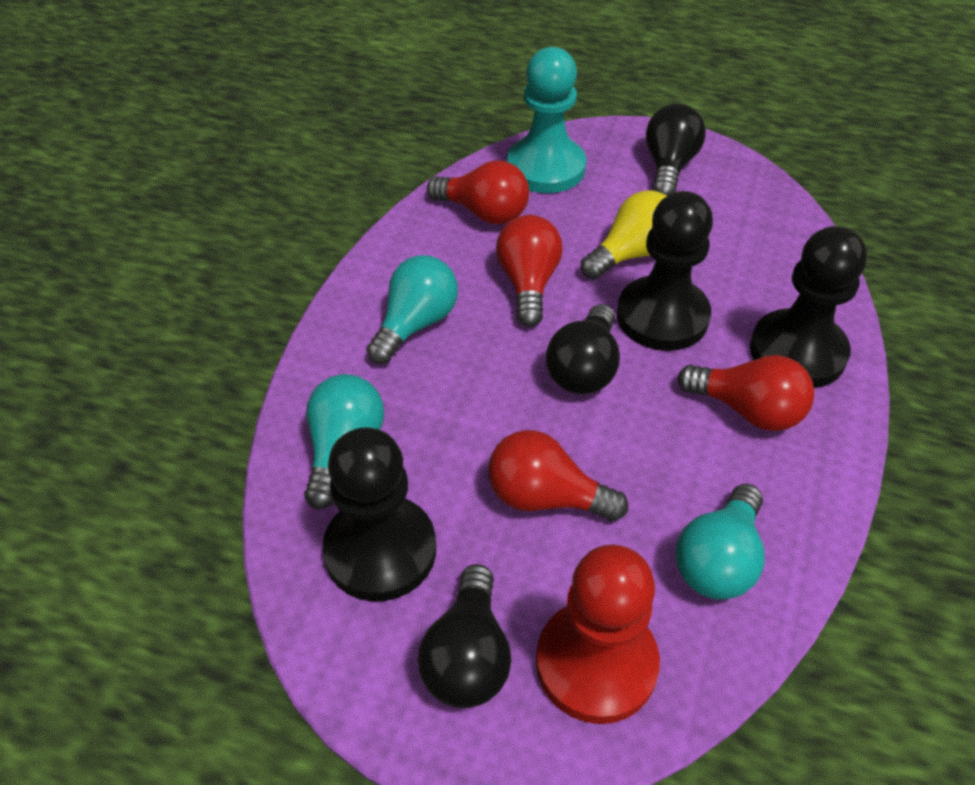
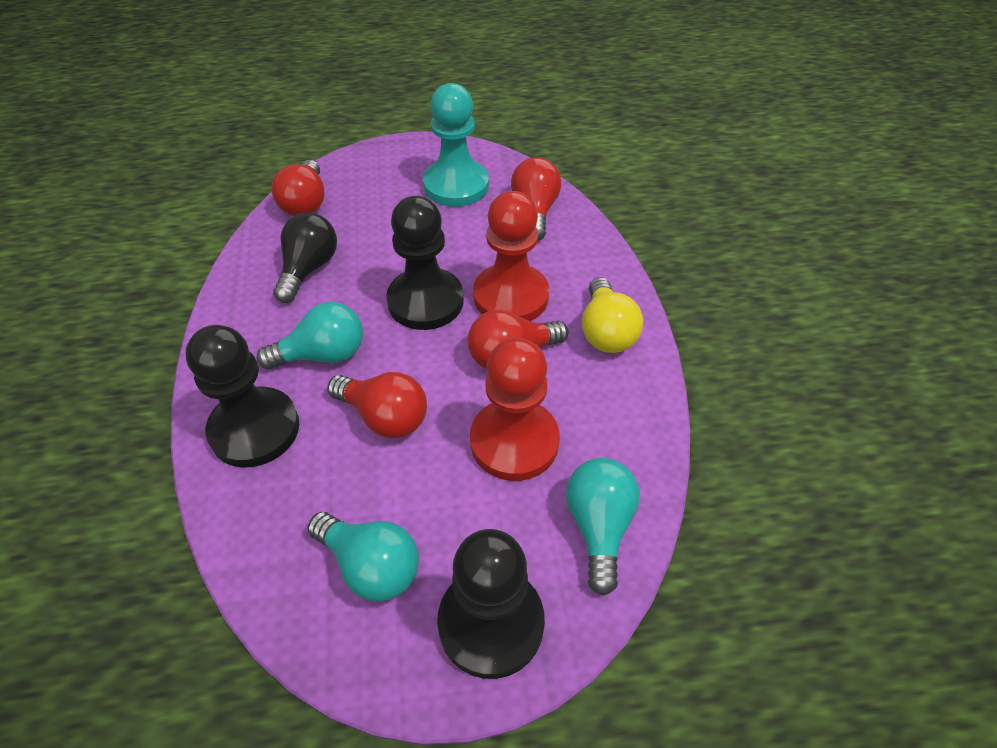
black light bulb: 3 -> 1
red pawn: 1 -> 2

